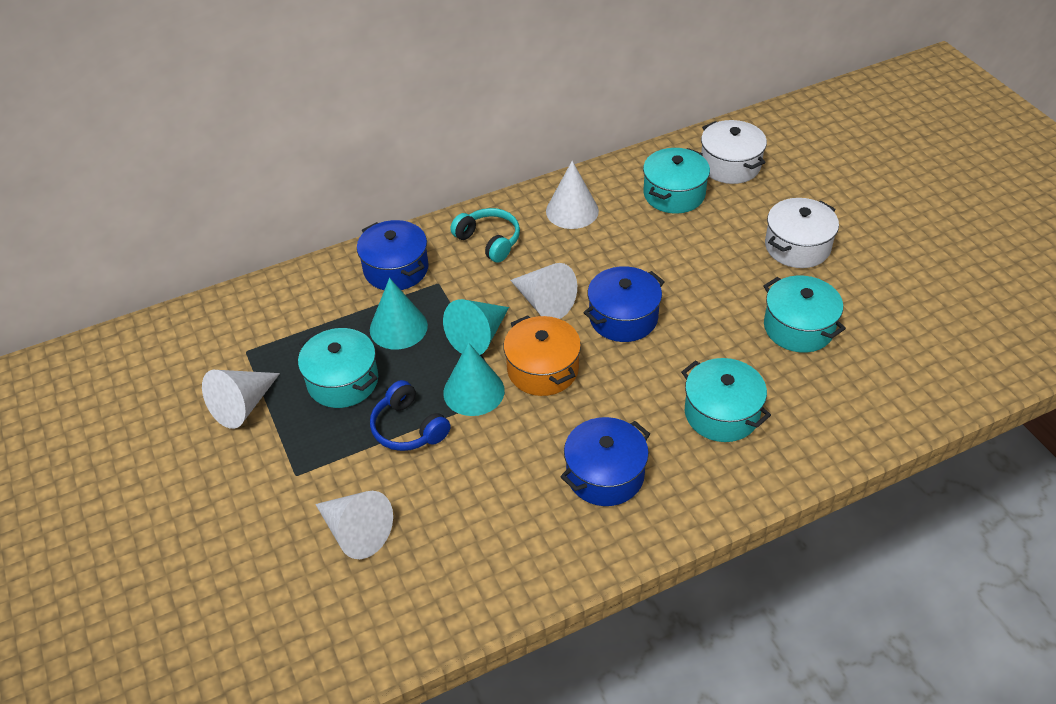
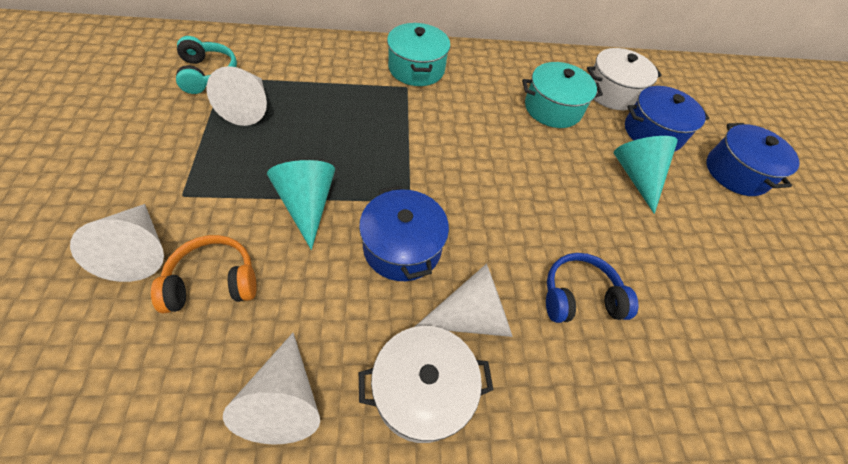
orange headphones: 0 -> 1
orange pot: 1 -> 0
turquoise cone: 3 -> 2
turquoise pot: 4 -> 2

